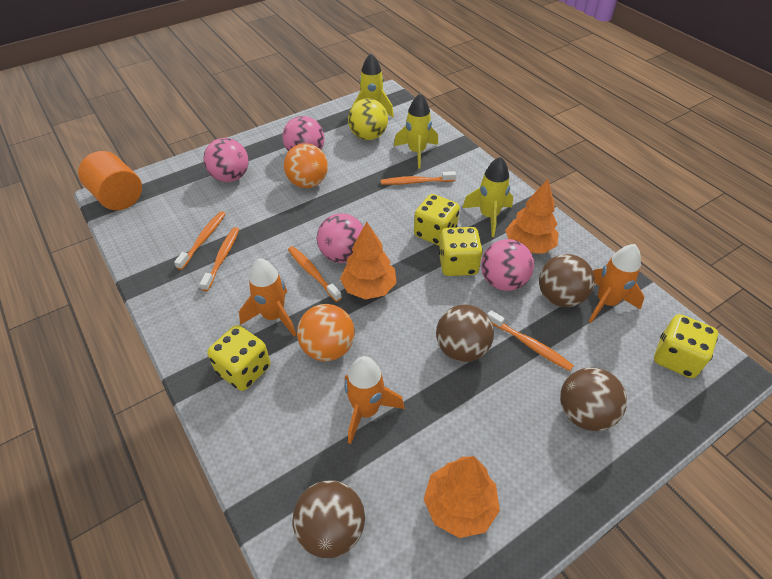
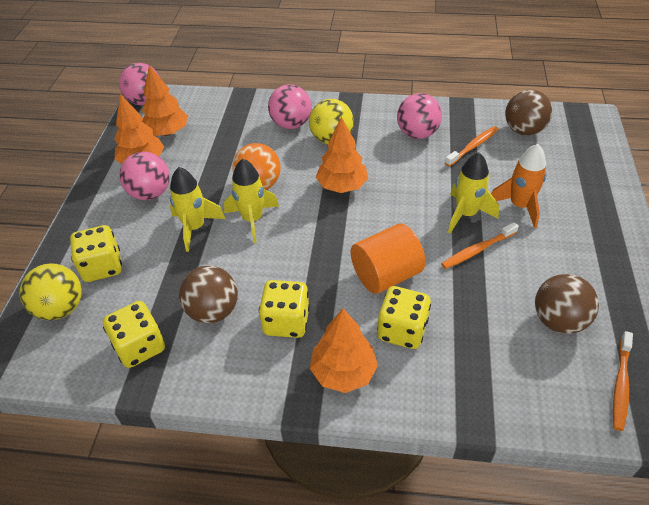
brown ball: 4 -> 3
orange ball: 2 -> 1
orange rocket: 3 -> 1
orange toothbrush: 5 -> 3
orange tree: 3 -> 4
yellow ball: 1 -> 2

